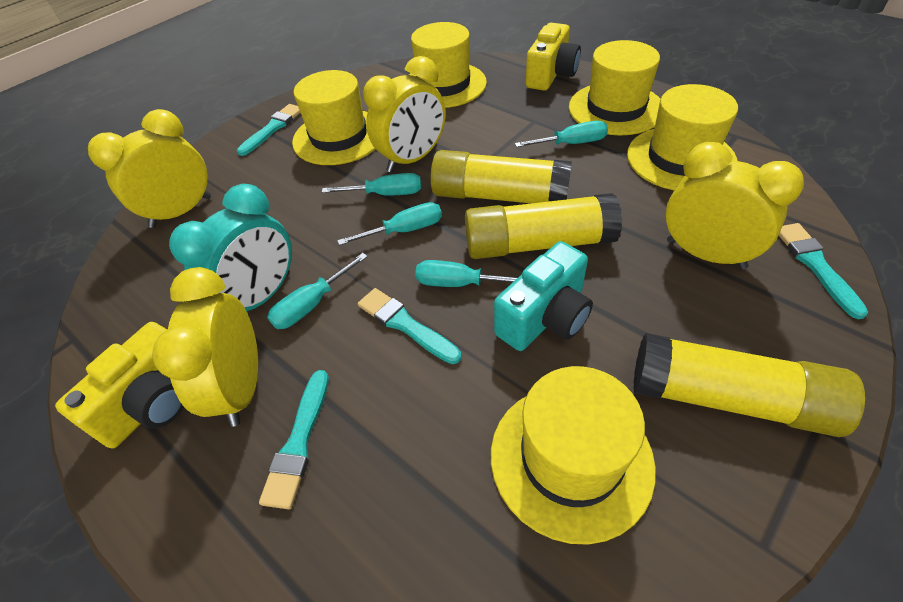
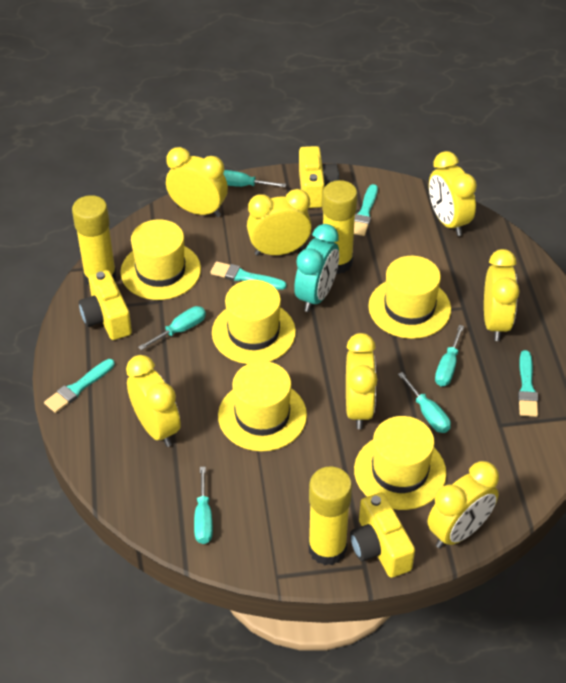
turquoise camera: 1 -> 0
yellow camera: 2 -> 3
yellow clock: 4 -> 7

